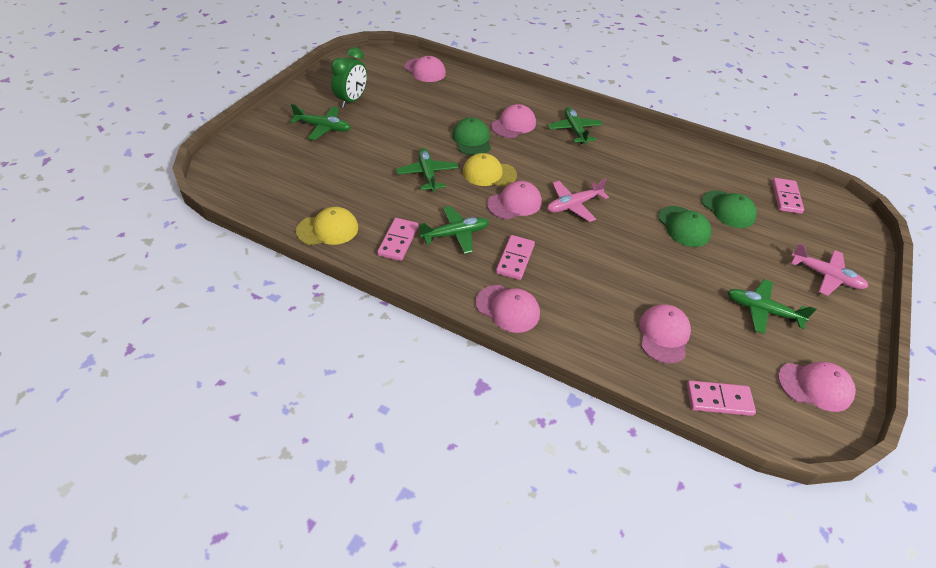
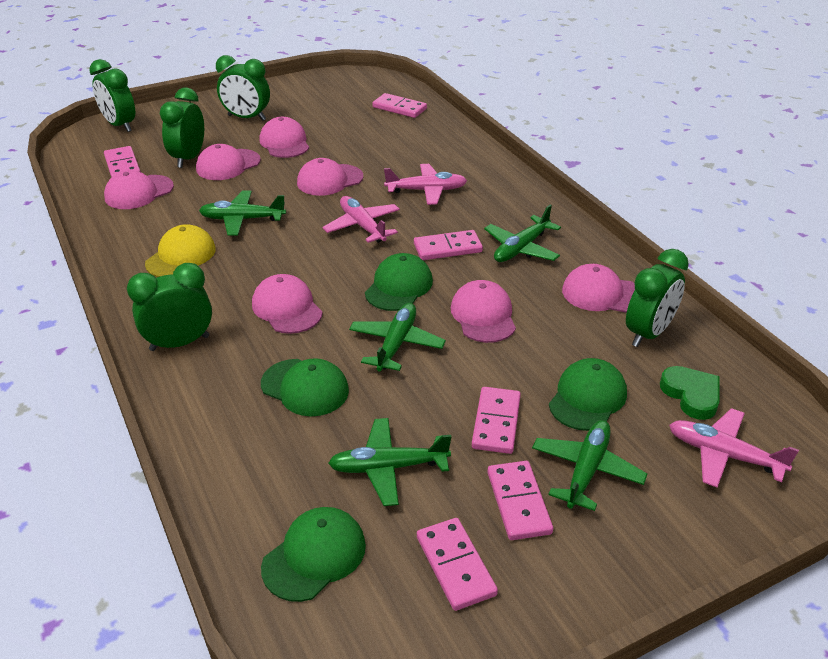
green cap: 3 -> 4
green clock: 1 -> 5
green heart: 0 -> 1
pink cap: 6 -> 7
pink domino: 4 -> 6
pink plane: 2 -> 3
yellow cap: 2 -> 1

